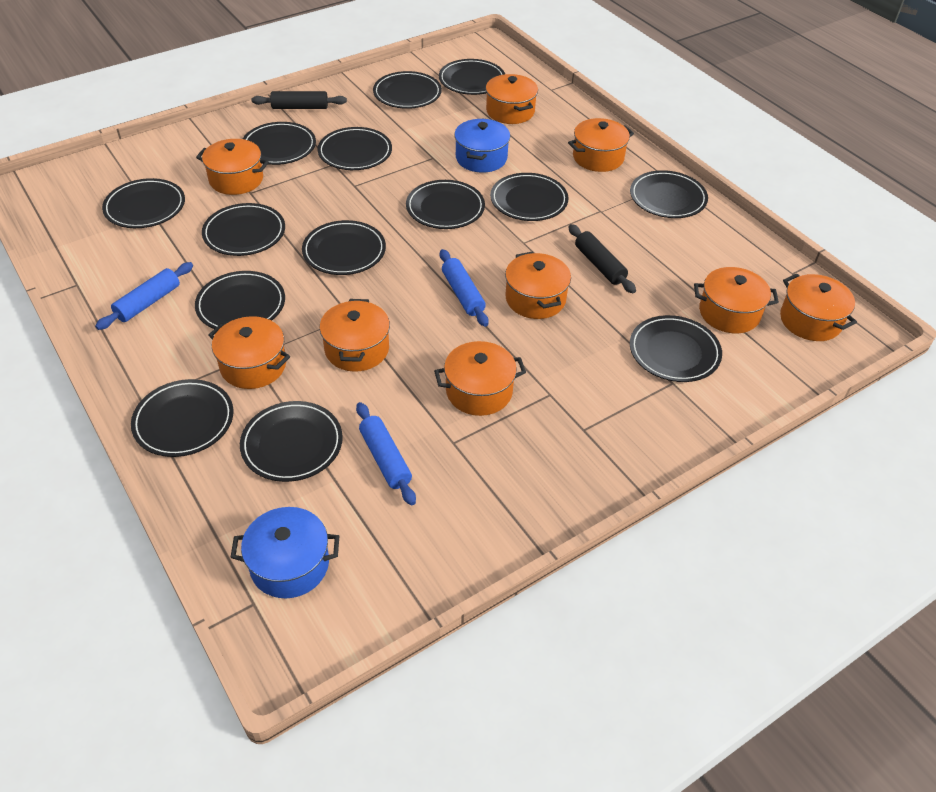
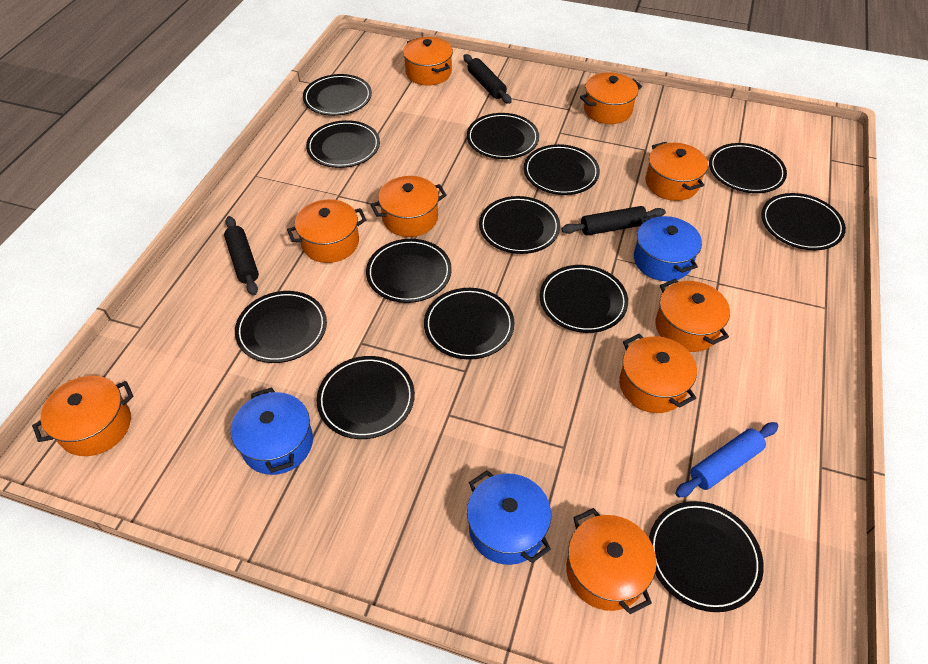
black plate: 14 -> 13
black rolling pin: 2 -> 3
blue pot: 2 -> 3
blue rolling pin: 3 -> 1

